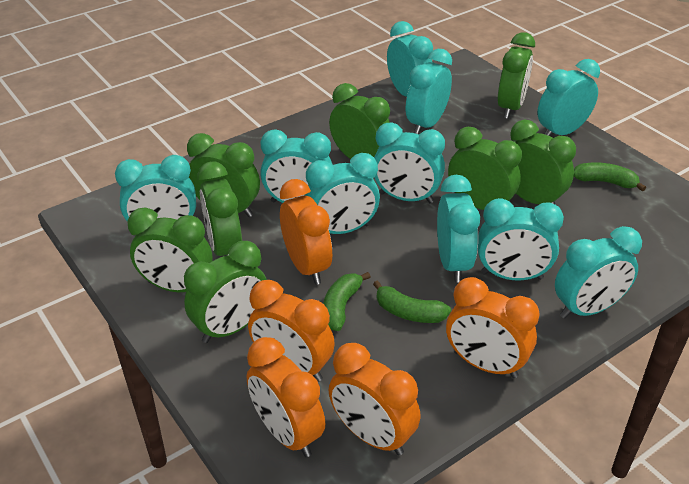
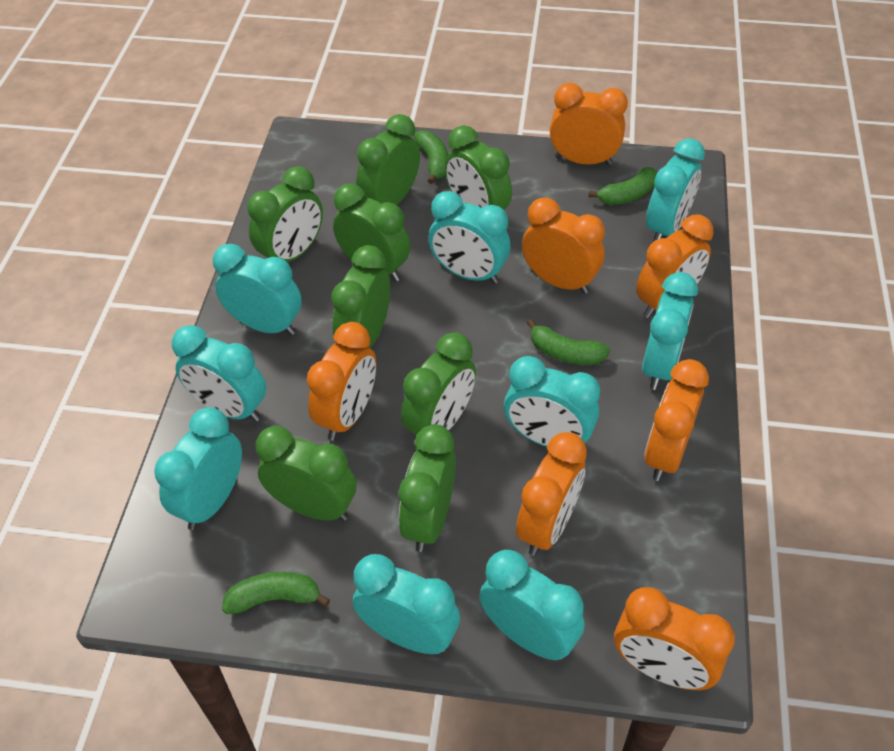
green banana: 3 -> 4
orange clock: 5 -> 7
turquoise clock: 10 -> 9

